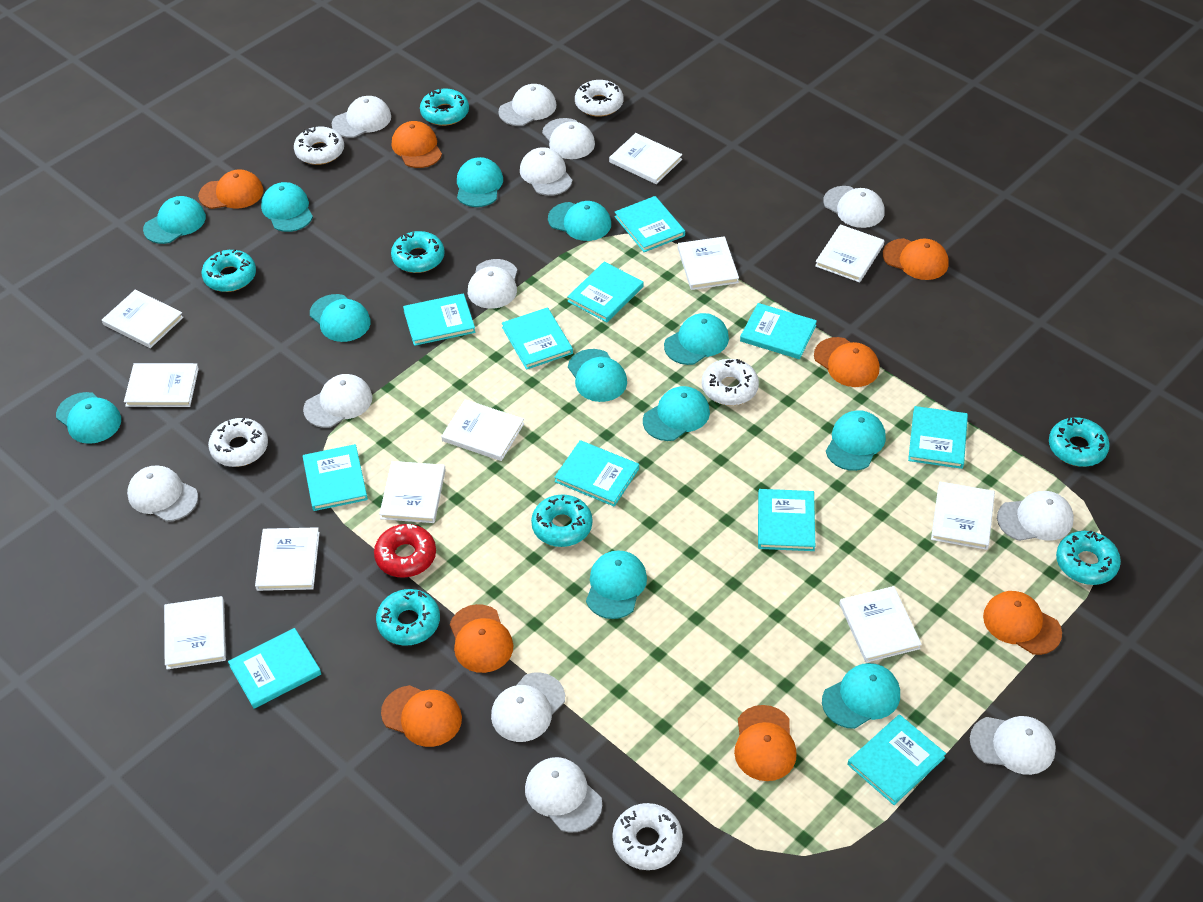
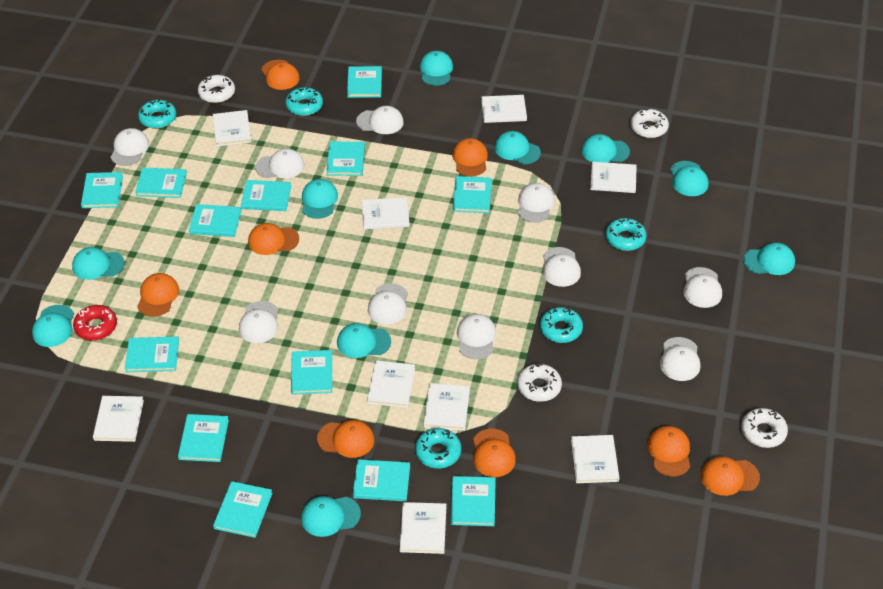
turquoise book: 11 -> 13
turquoise cap: 12 -> 10
turquoise donut: 7 -> 5
white book: 11 -> 9
white cap: 12 -> 10
white donut: 5 -> 4

